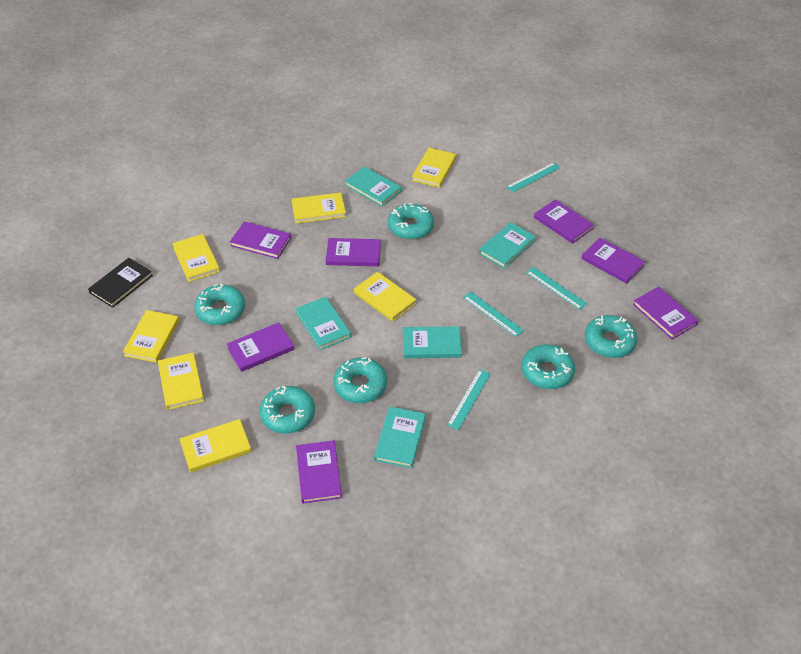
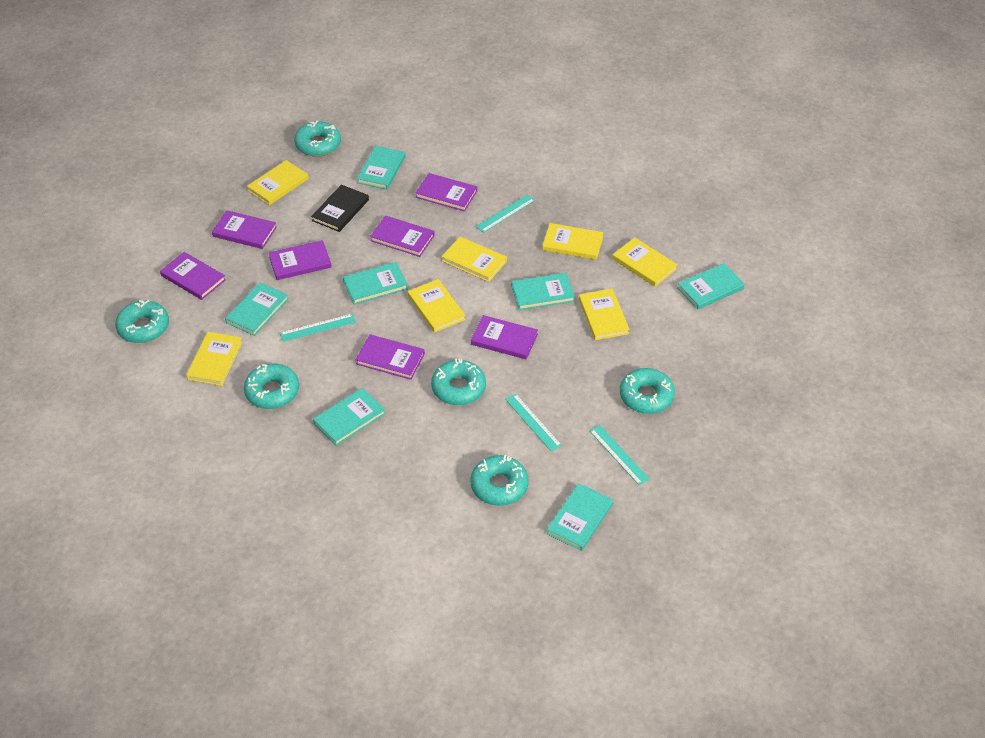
turquoise book: 5 -> 7

